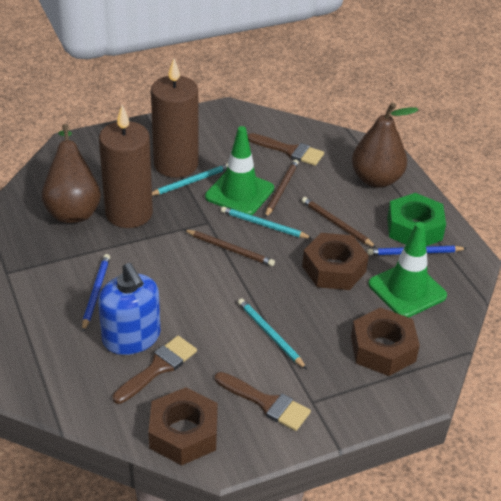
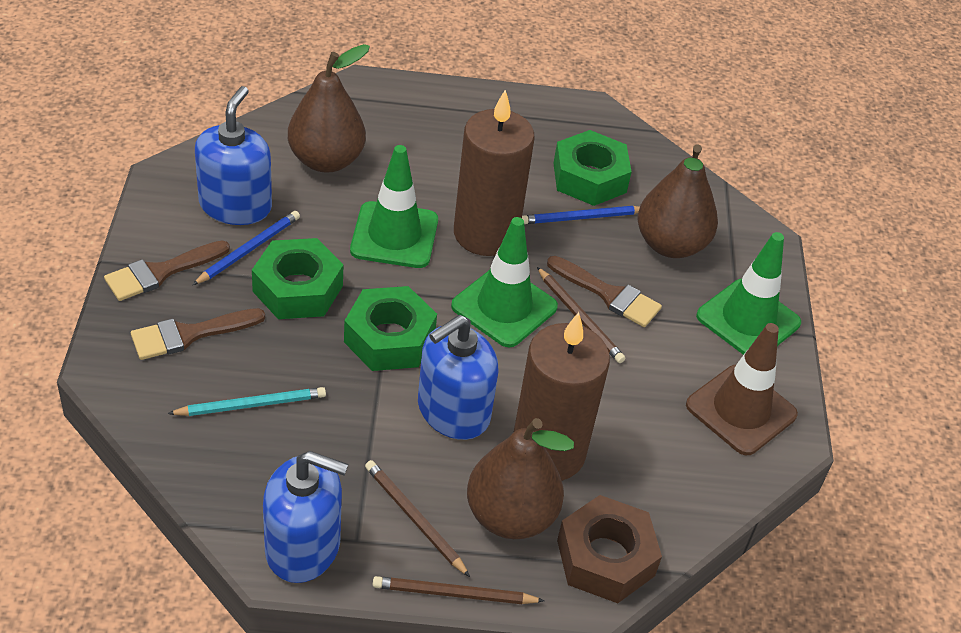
blue soap dispenser: 1 -> 3
brown nut: 3 -> 1
brown pear: 2 -> 3
brown traffic cone: 0 -> 1
green nut: 1 -> 3
green traffic cone: 2 -> 3
turquoise pencil: 3 -> 1

